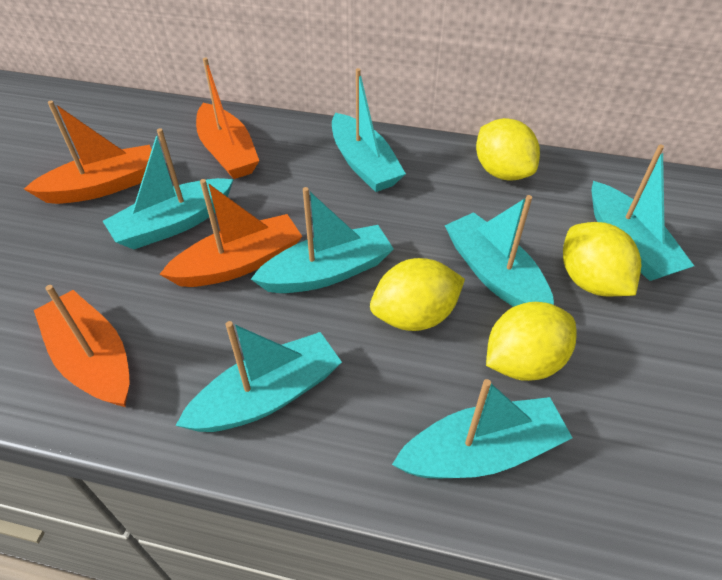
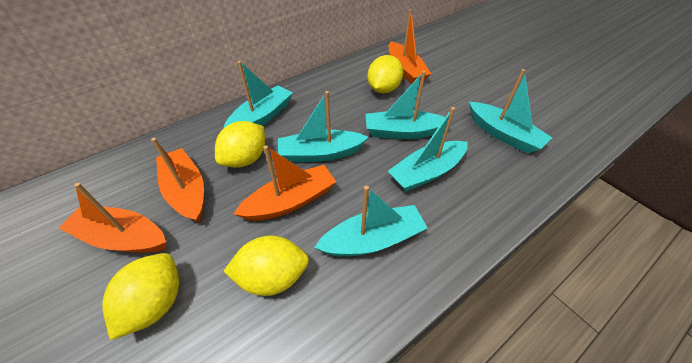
turquoise boat: 7 -> 6

